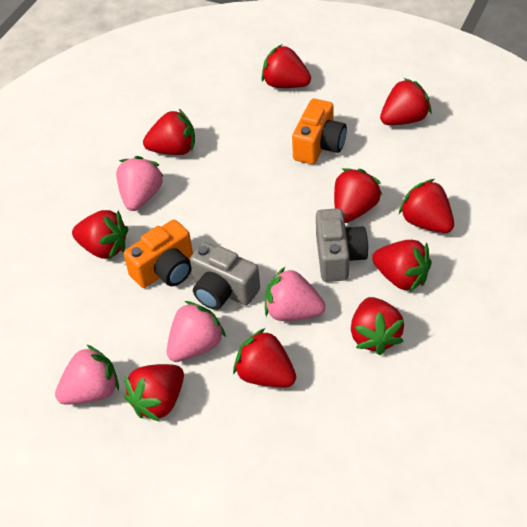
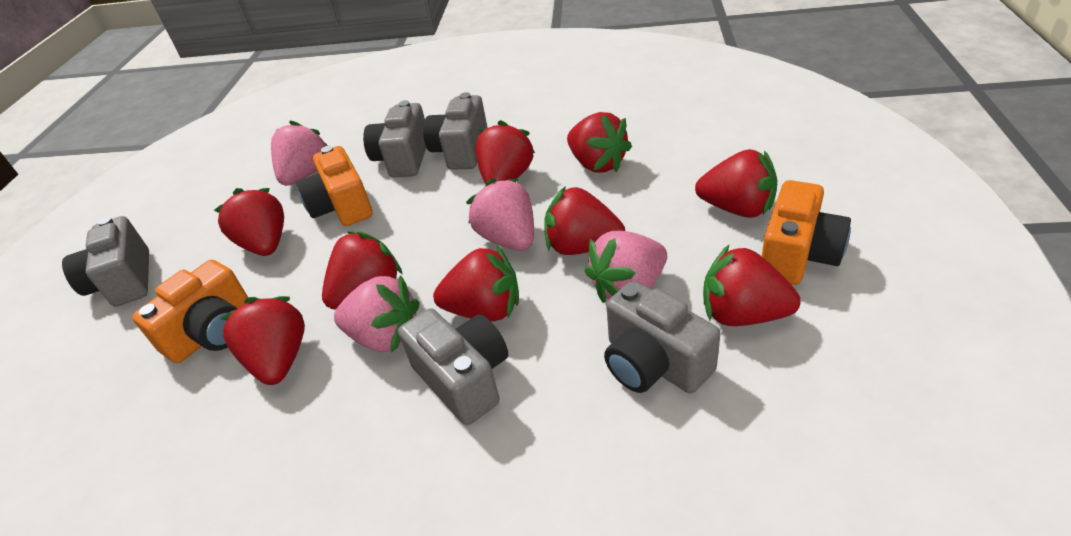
grey camera: 2 -> 5
orange camera: 2 -> 3
red strawberry: 10 -> 9

